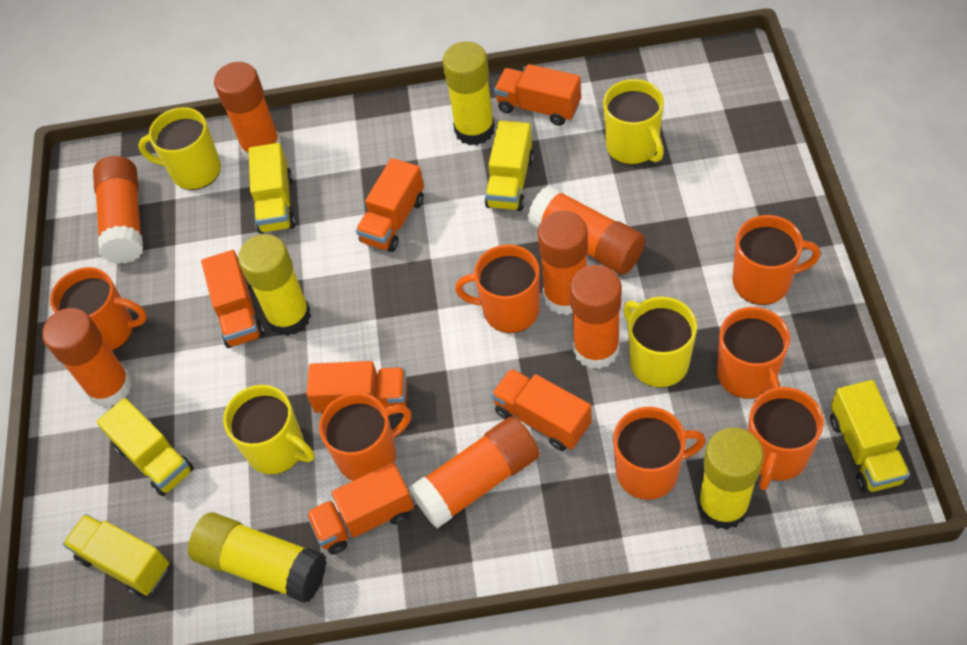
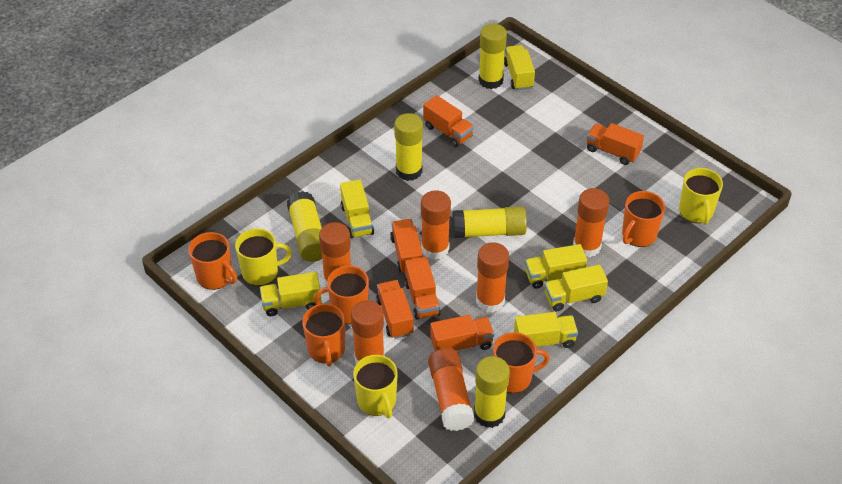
orange glue stick: 7 -> 6
orange mug: 7 -> 5
yellow glue stick: 4 -> 5
yellow mug: 4 -> 3
yellow truck: 5 -> 6

